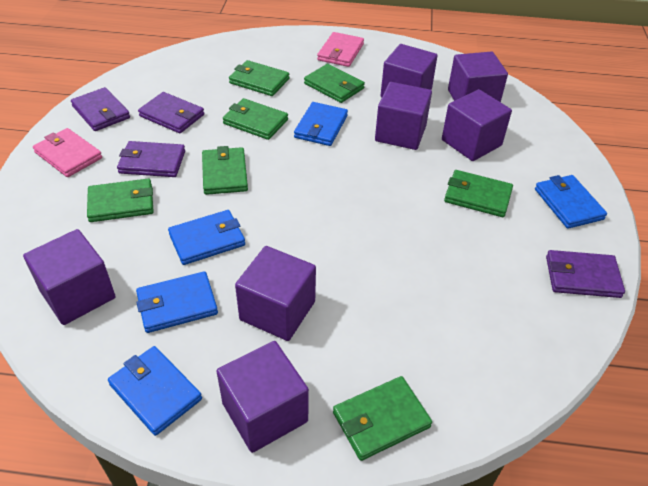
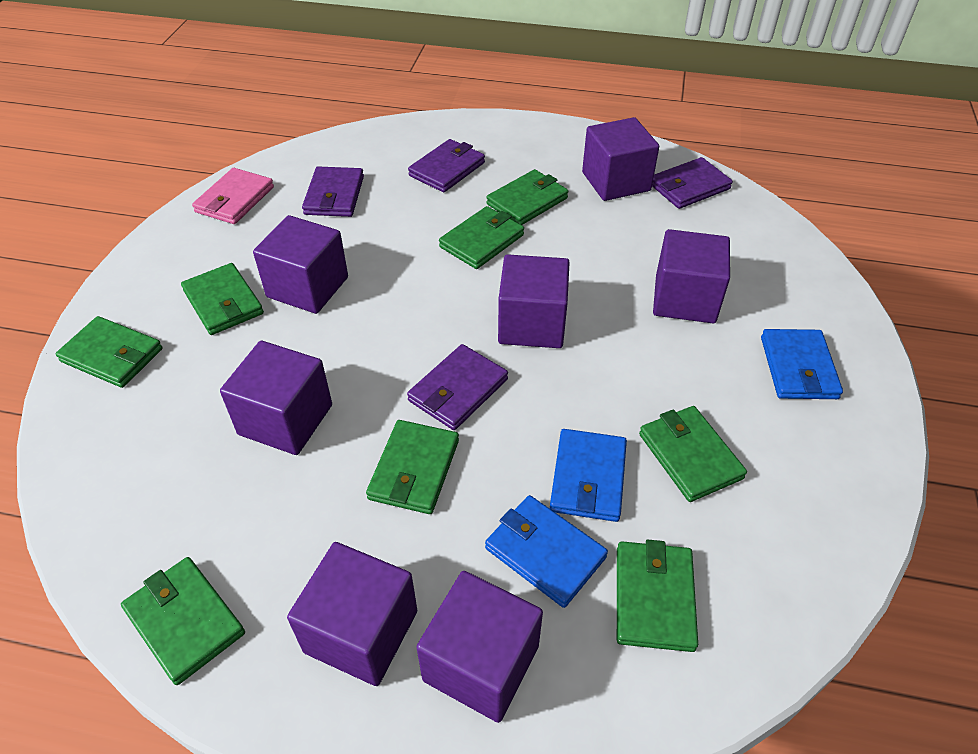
blue wallet: 5 -> 3
green wallet: 7 -> 8
pink wallet: 2 -> 1

